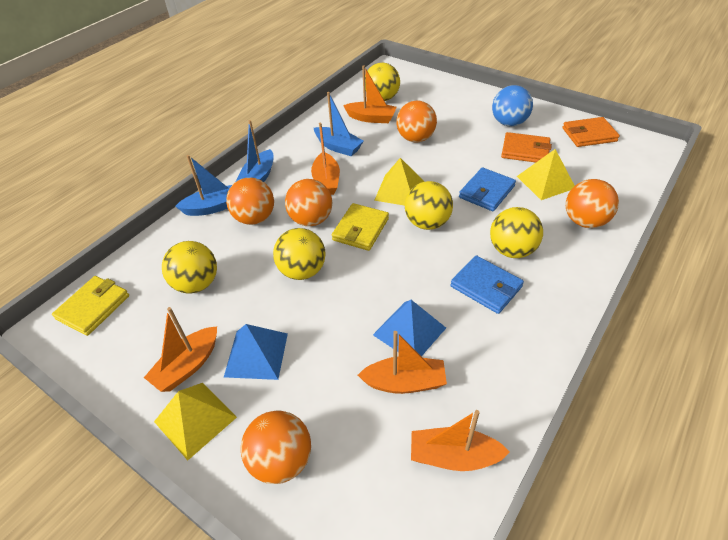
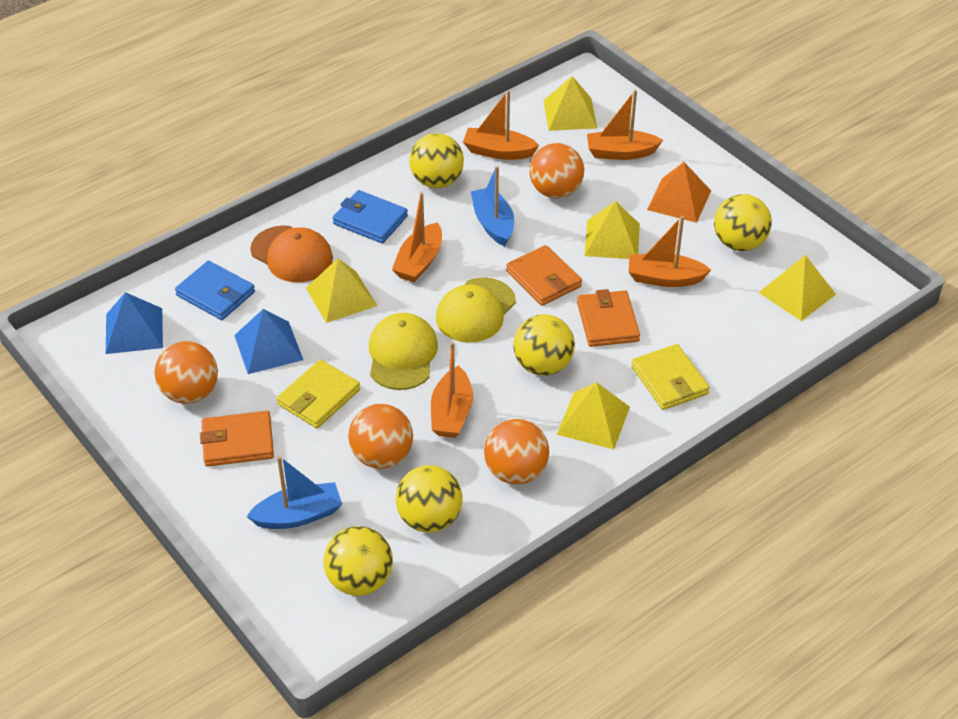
blue ball: 1 -> 0
blue boat: 3 -> 2
orange ball: 5 -> 4
orange cap: 0 -> 1
orange pyramid: 0 -> 1
orange wallet: 2 -> 3
yellow cap: 0 -> 2
yellow pyramid: 3 -> 5

